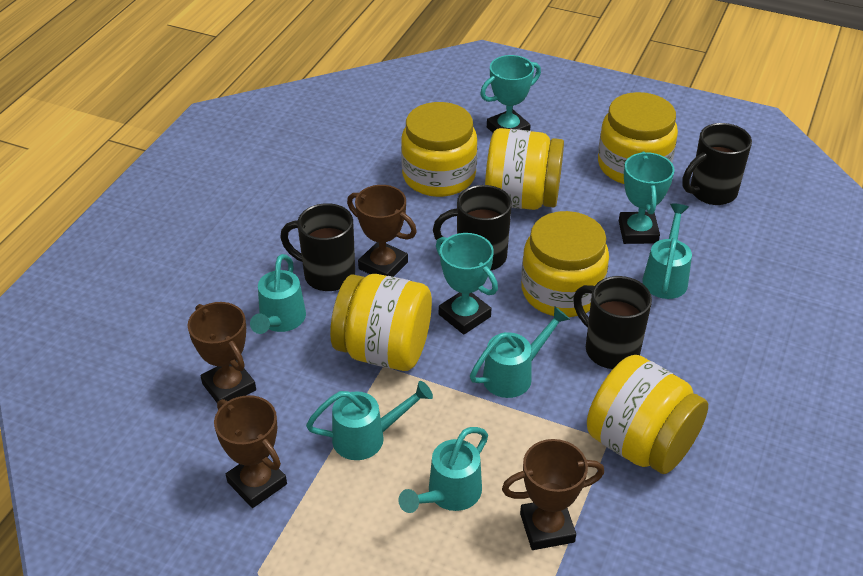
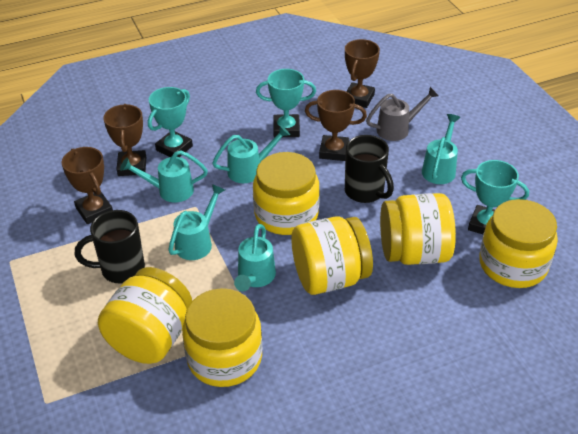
black mug: 4 -> 2
grey watering can: 0 -> 1

